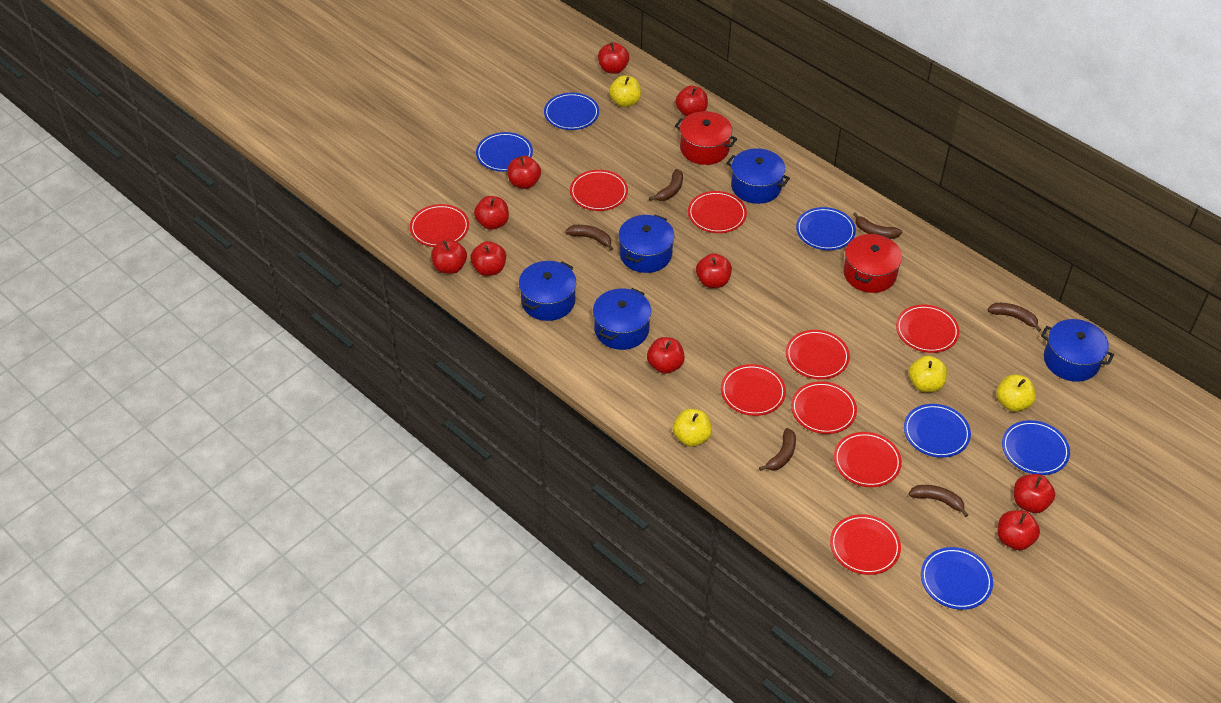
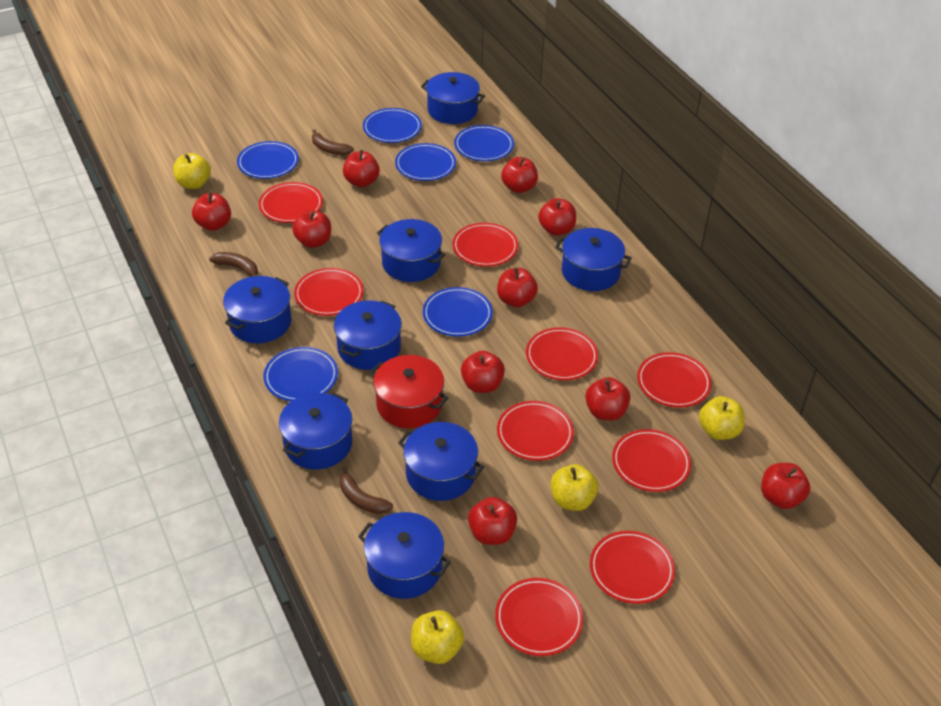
blue pot: 5 -> 8
brown banana: 6 -> 3
red pot: 2 -> 1

